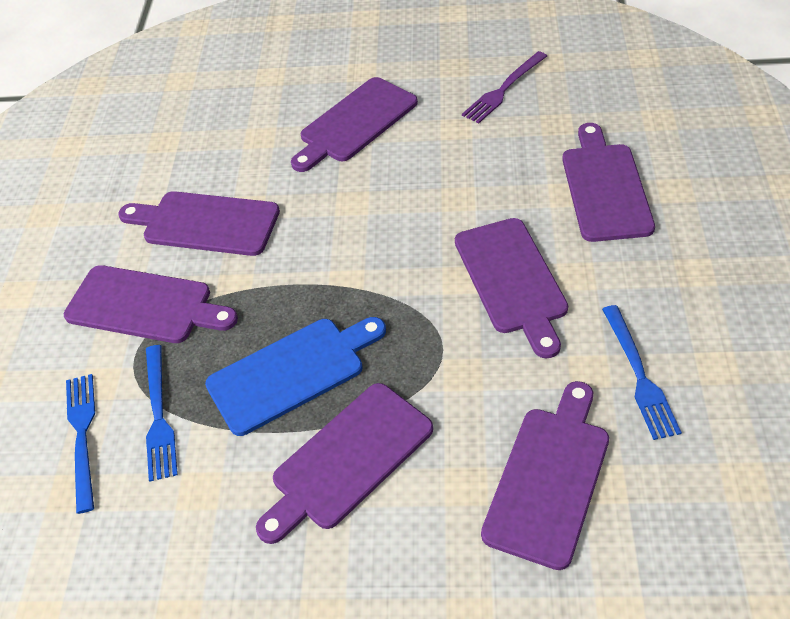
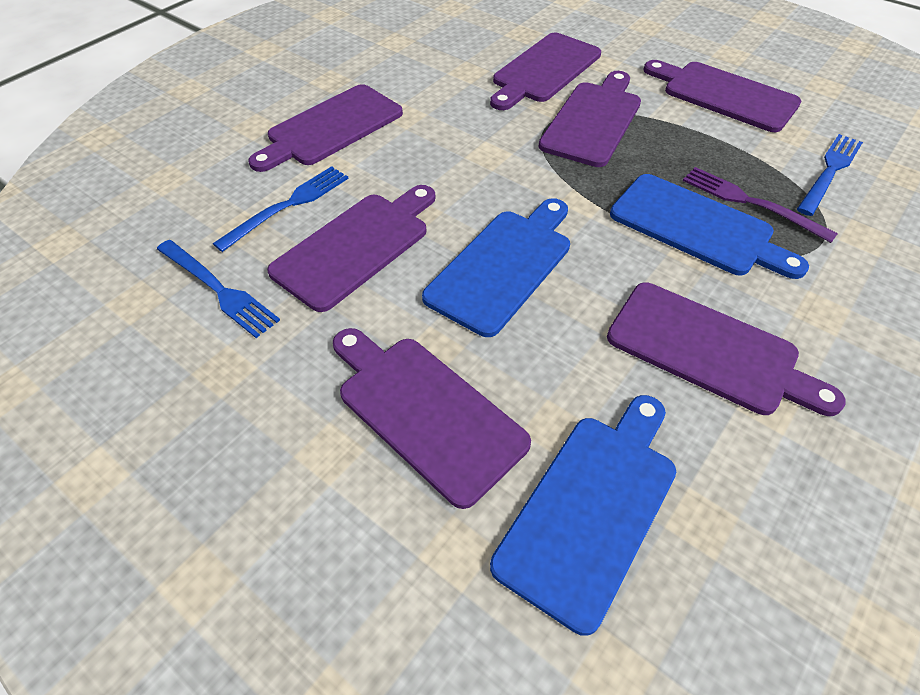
blue cutting board: 1 -> 3

